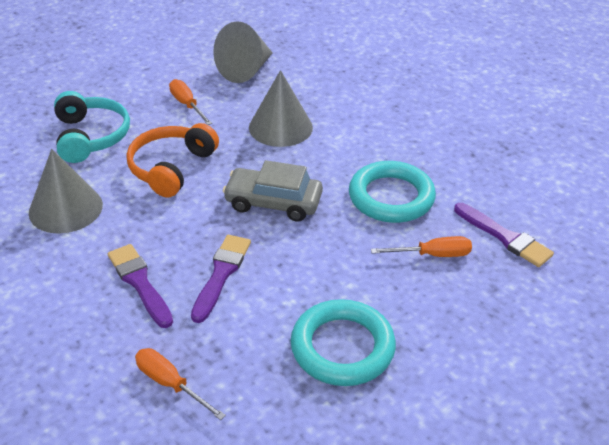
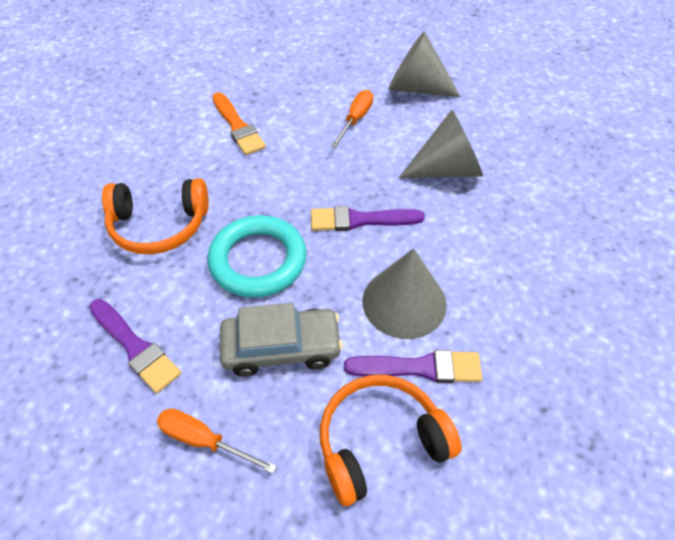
orange brush: 0 -> 1
orange headphones: 1 -> 2
orange screwdriver: 3 -> 2
turquoise headphones: 1 -> 0
turquoise ring: 2 -> 1

